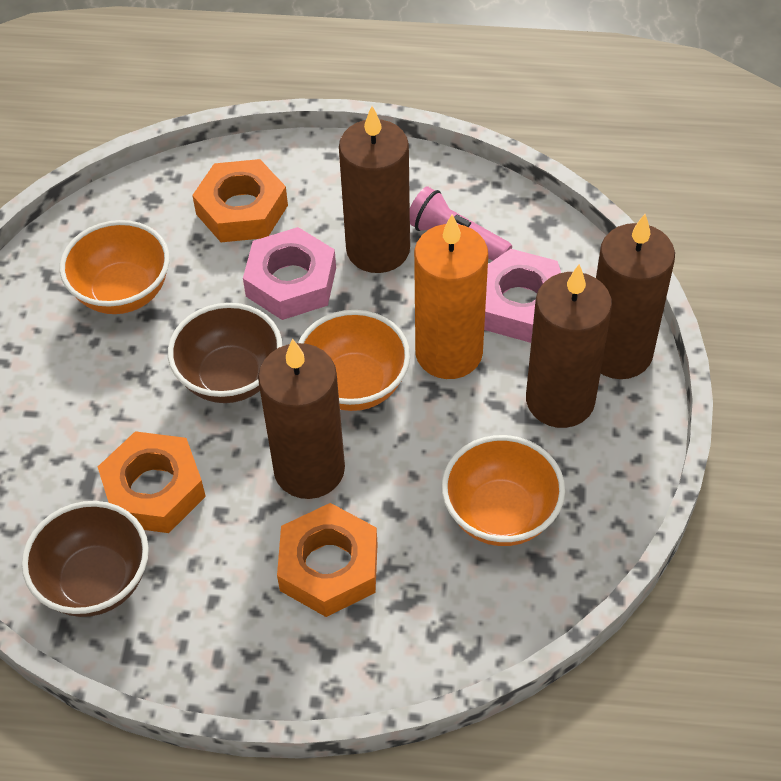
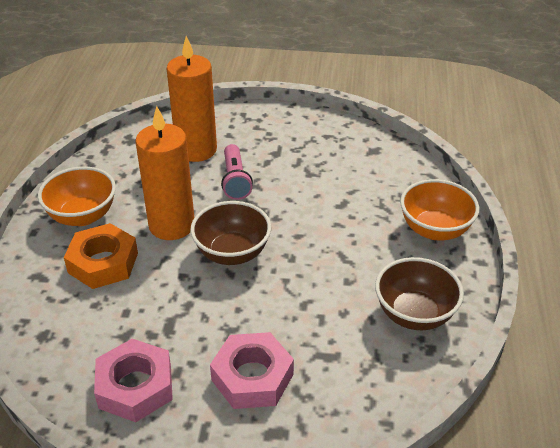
brown candle: 4 -> 0
orange bowl: 3 -> 2
orange candle: 1 -> 2
orange nut: 3 -> 1

